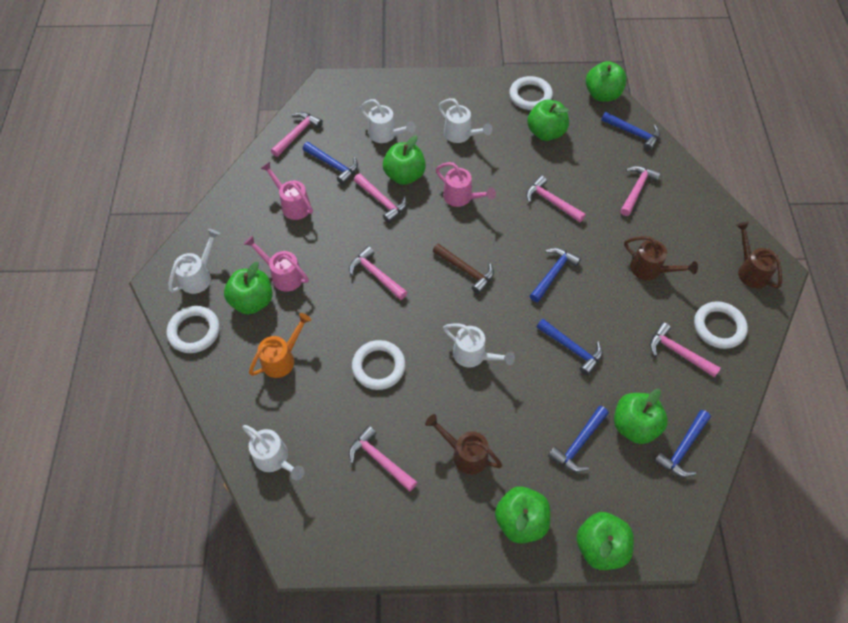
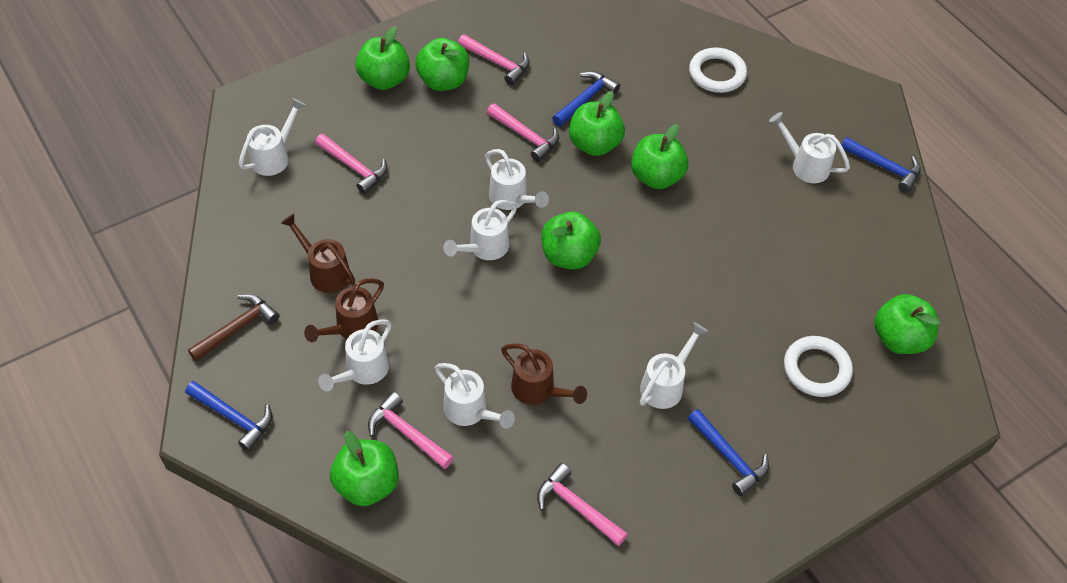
blue hammer: 6 -> 4
orange watering can: 1 -> 0
pink hammer: 7 -> 5
pink watering can: 3 -> 0
white ring: 4 -> 2
white watering can: 5 -> 7

